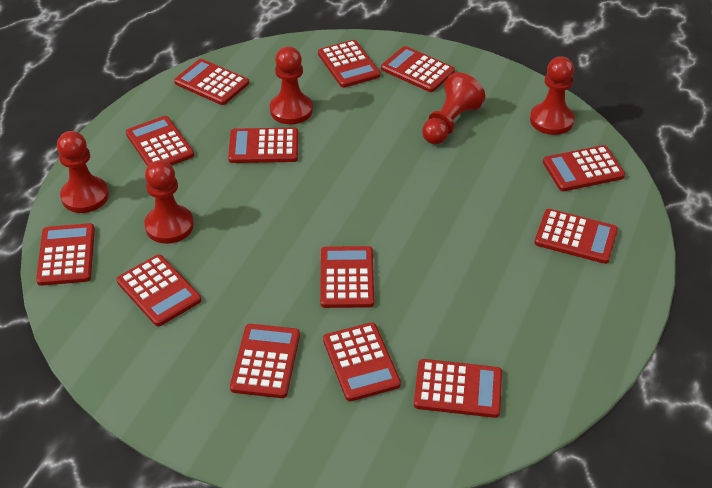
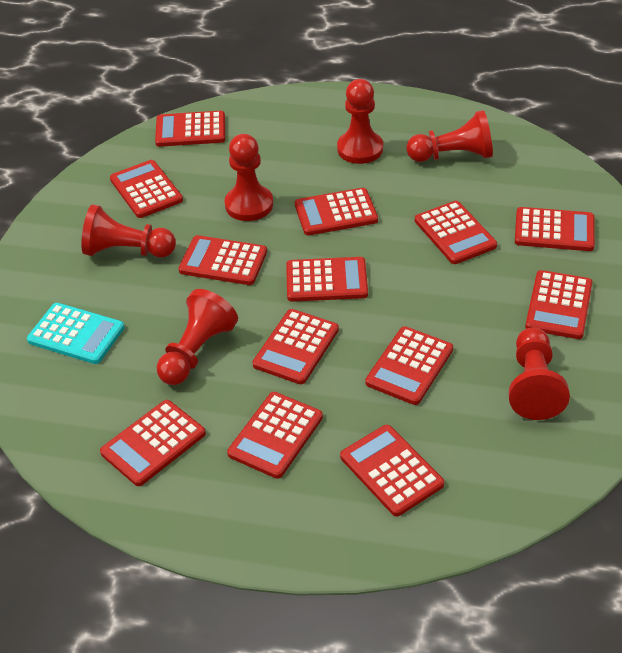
red pawn: 5 -> 6
turquoise calculator: 0 -> 1

